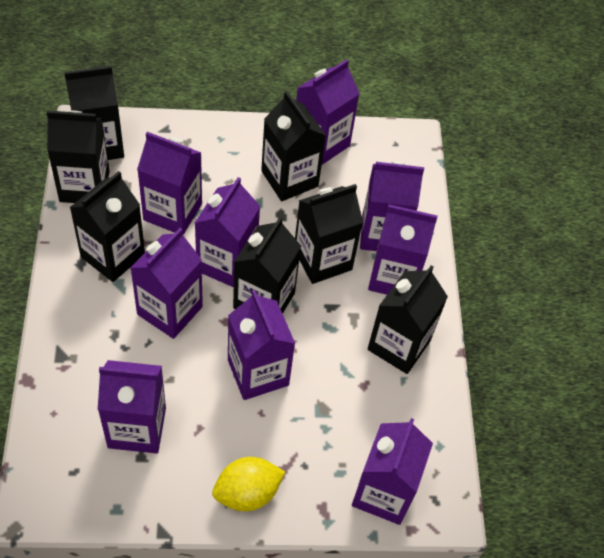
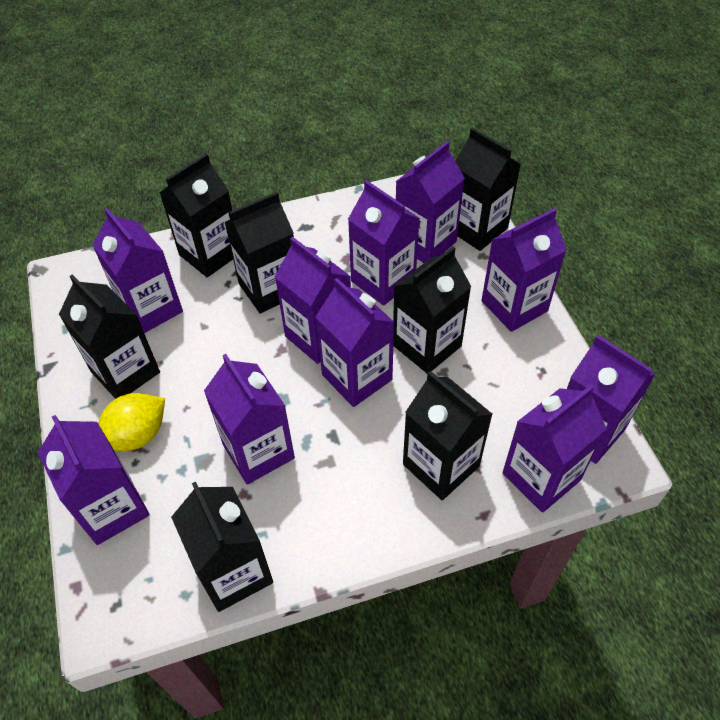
purple carton: 9 -> 10

